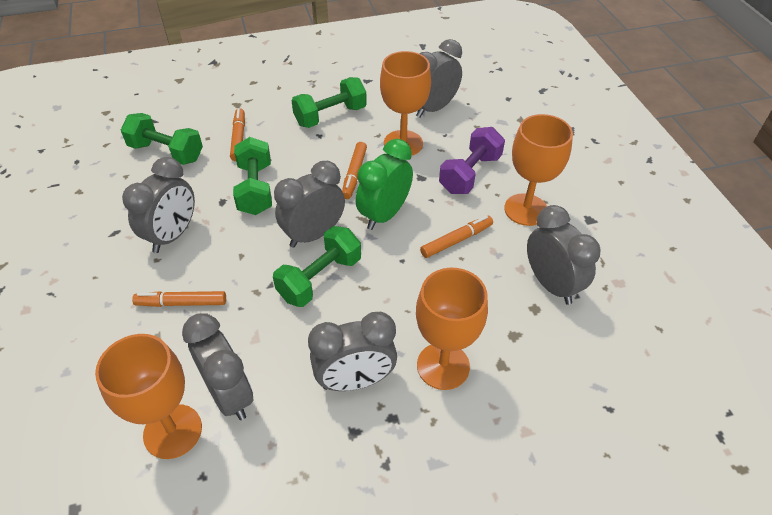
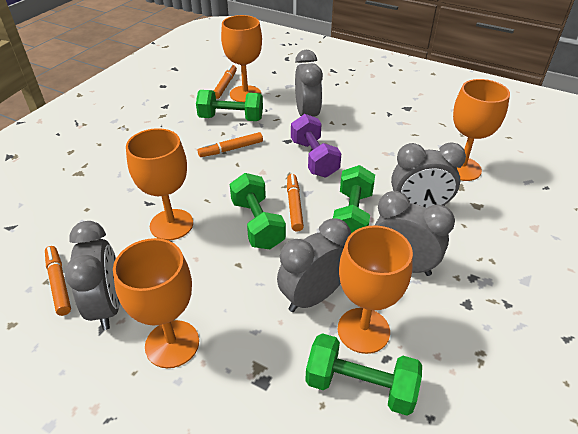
green clock: 1 -> 0
grey clock: 6 -> 5
orange goblet: 4 -> 5

